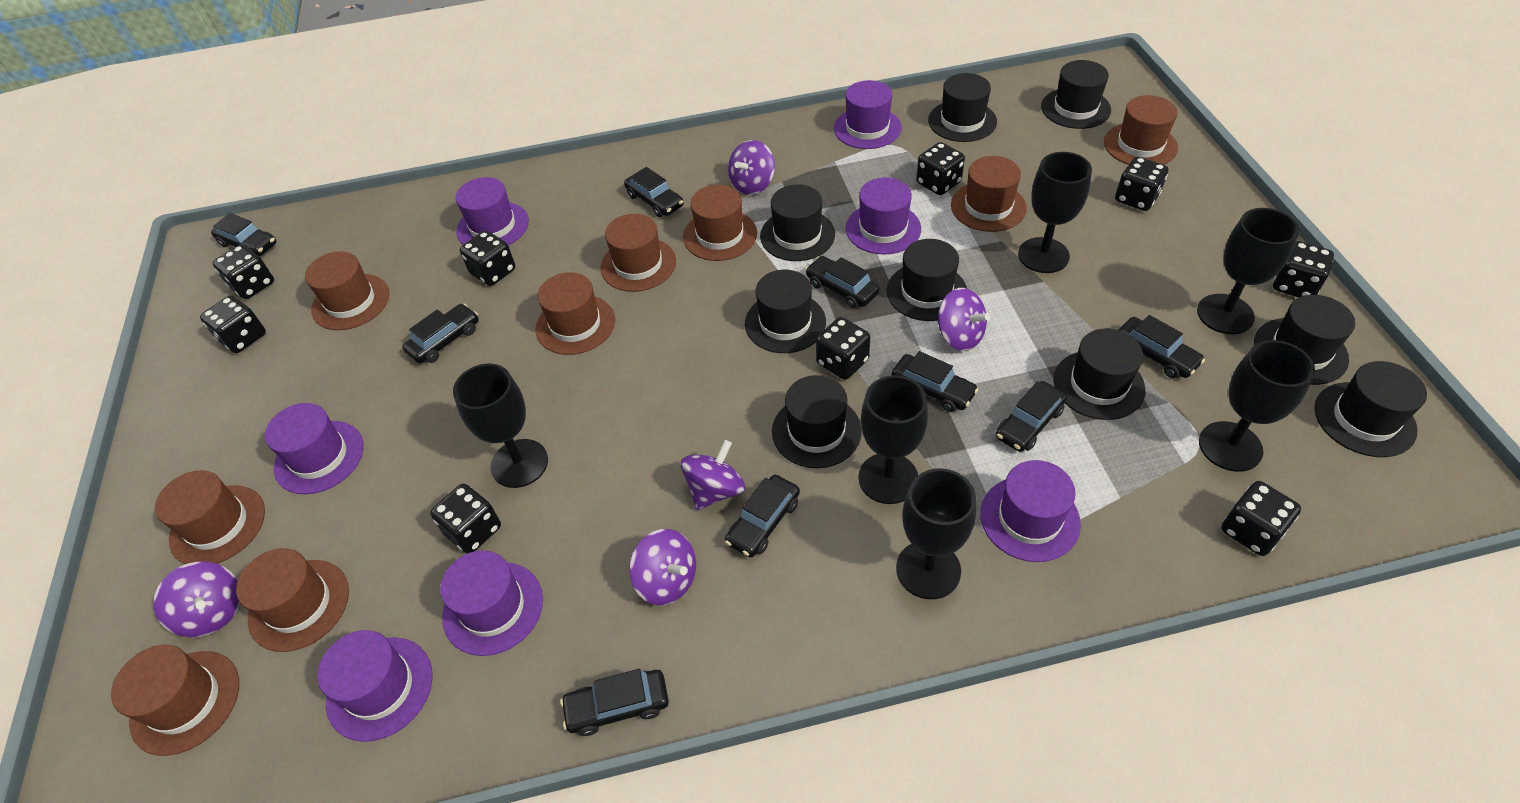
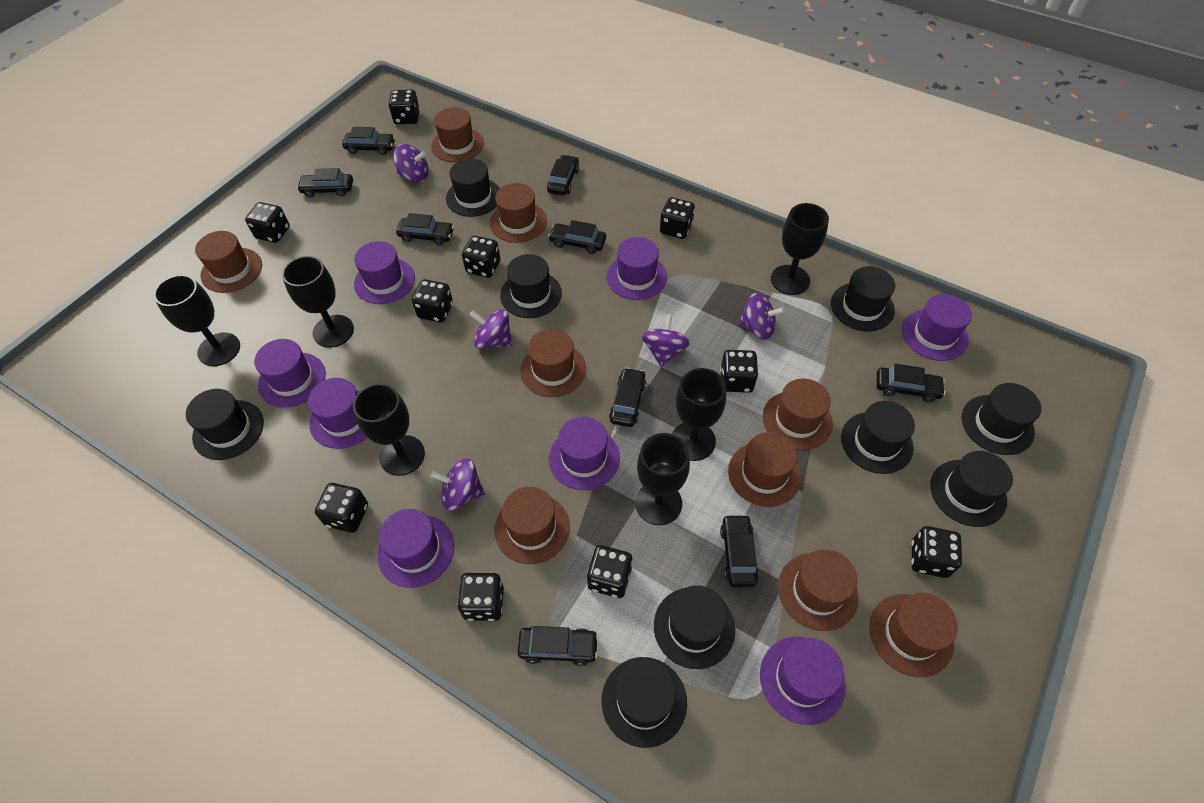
black dice: 9 -> 10
purple hat: 7 -> 8

